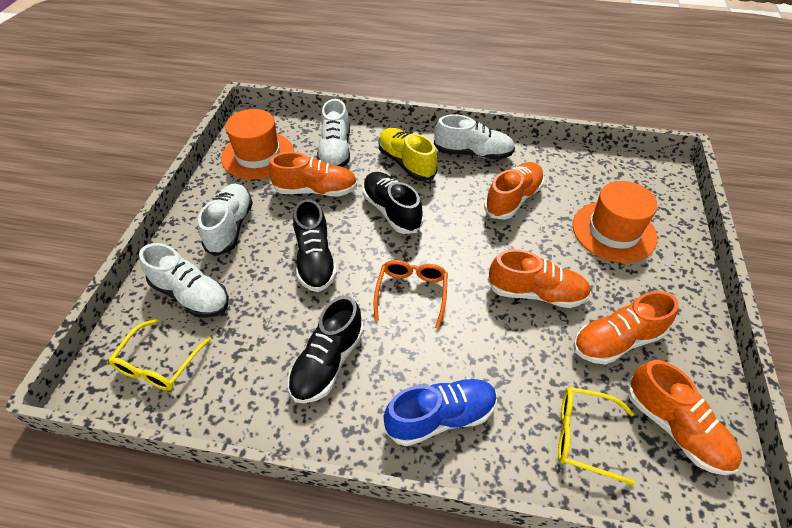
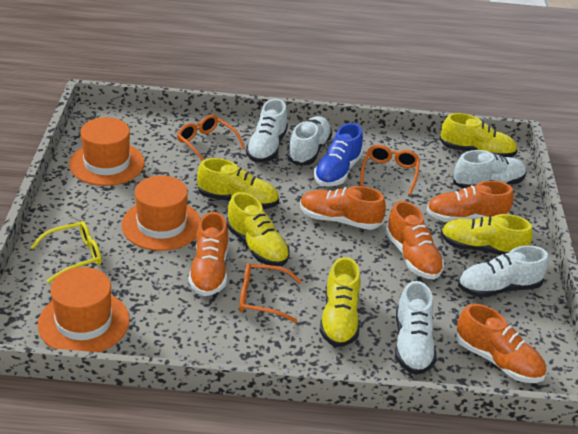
black shoe: 3 -> 0
orange glasses: 1 -> 3
orange hat: 2 -> 3
white shoe: 4 -> 5
yellow glasses: 2 -> 1
yellow shoe: 1 -> 5

